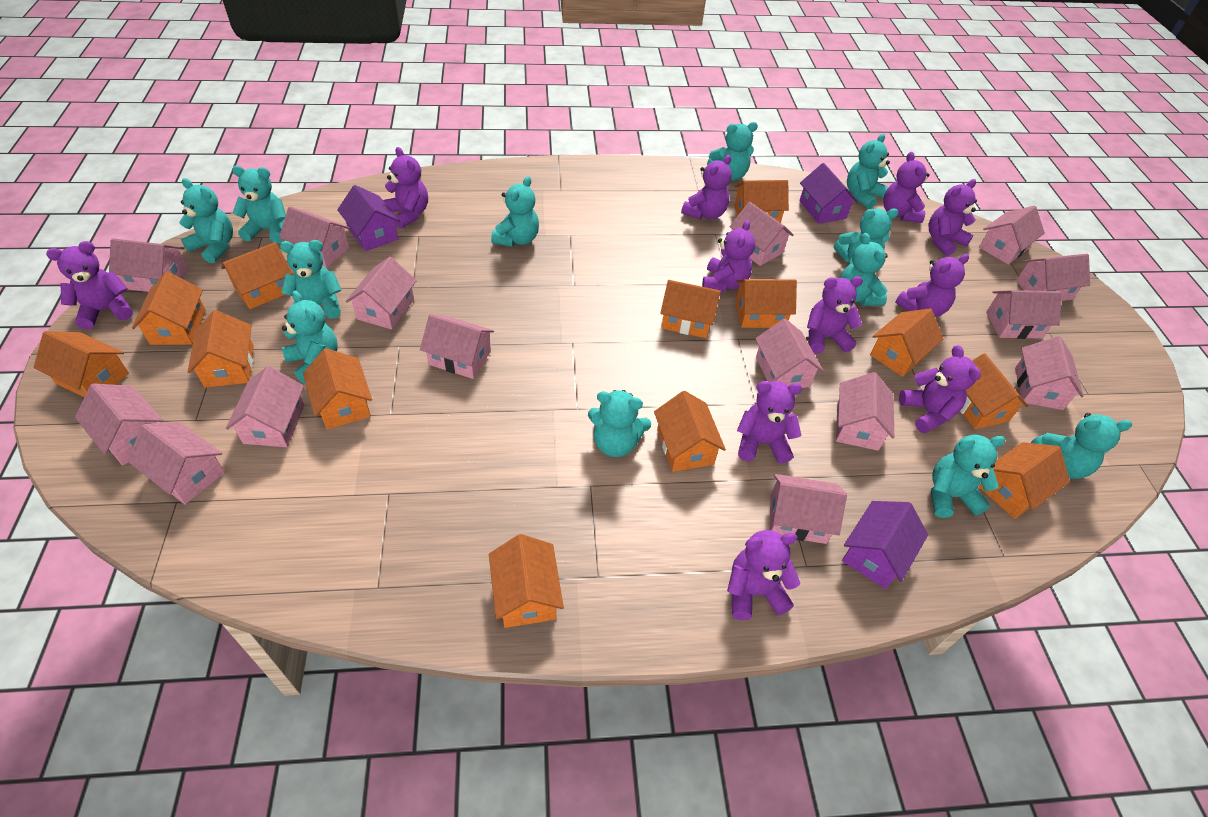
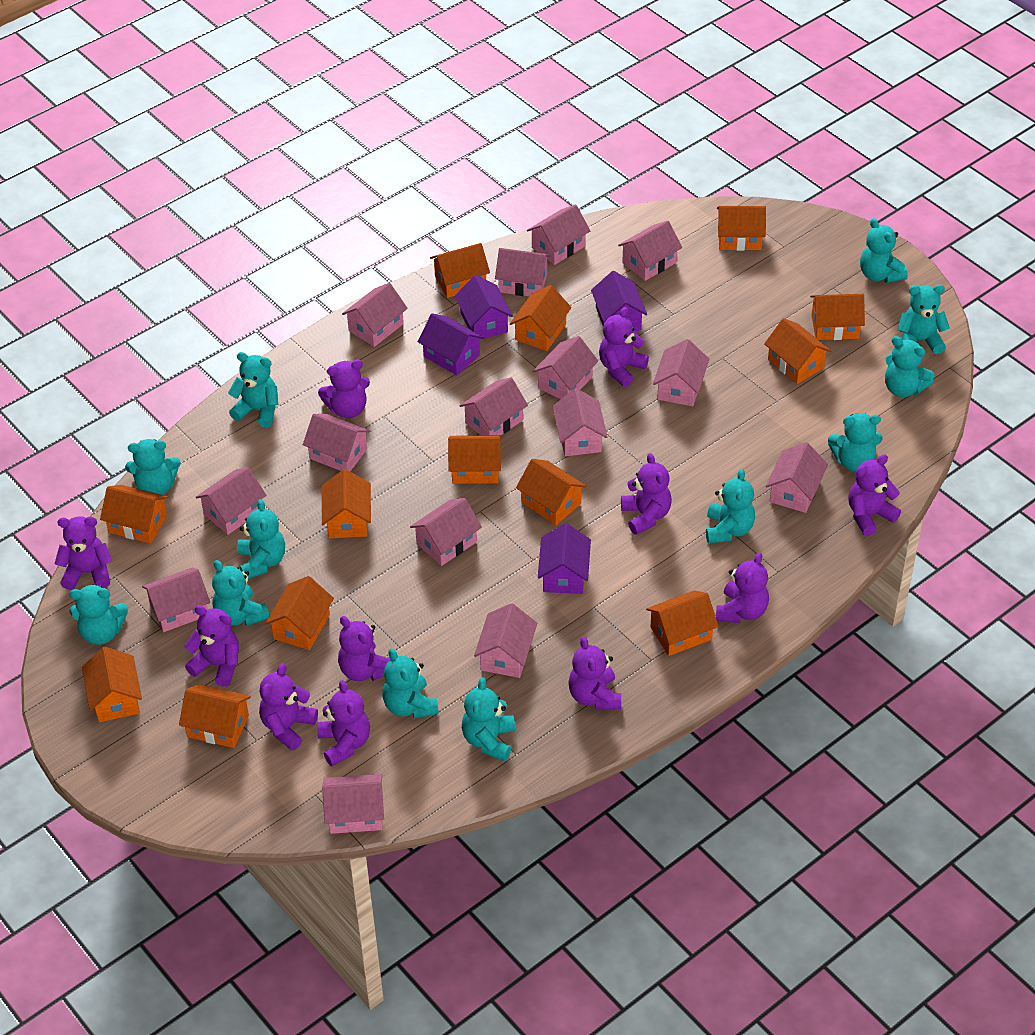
purple house: 3 -> 4

